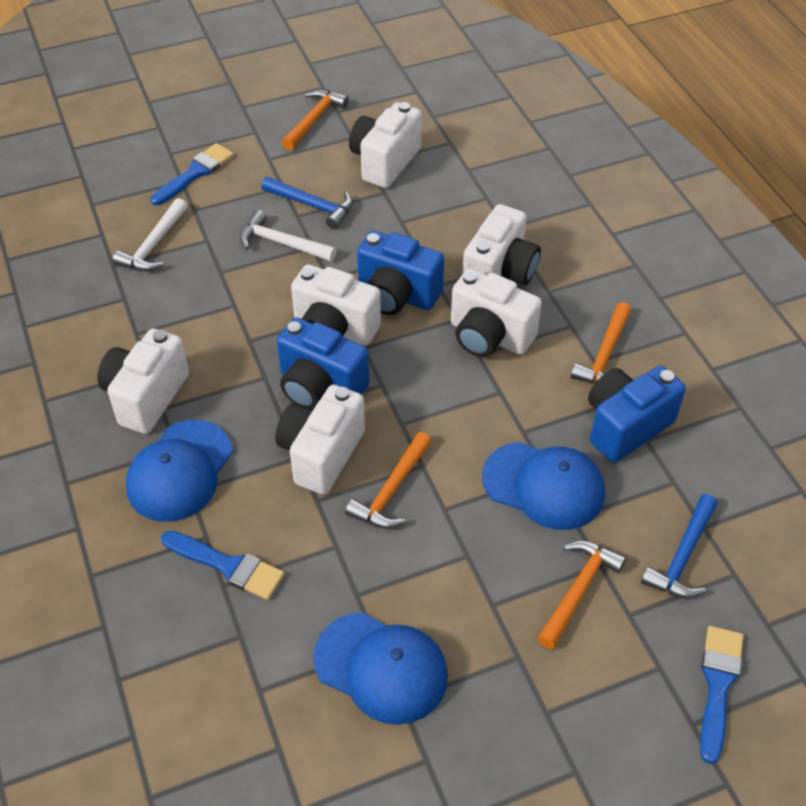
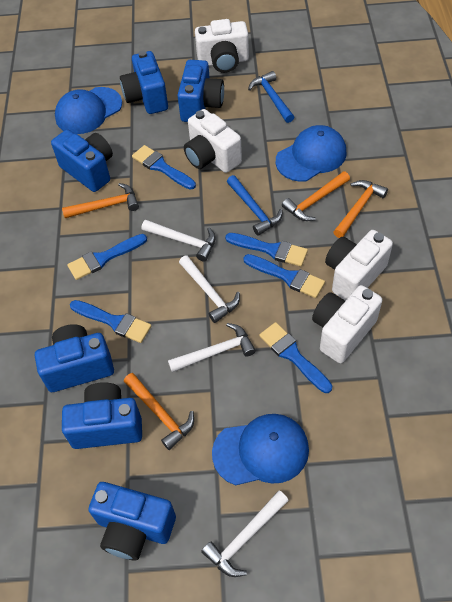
blue brush: 3 -> 6
blue camera: 3 -> 6
white camera: 6 -> 4
white hammer: 2 -> 4

